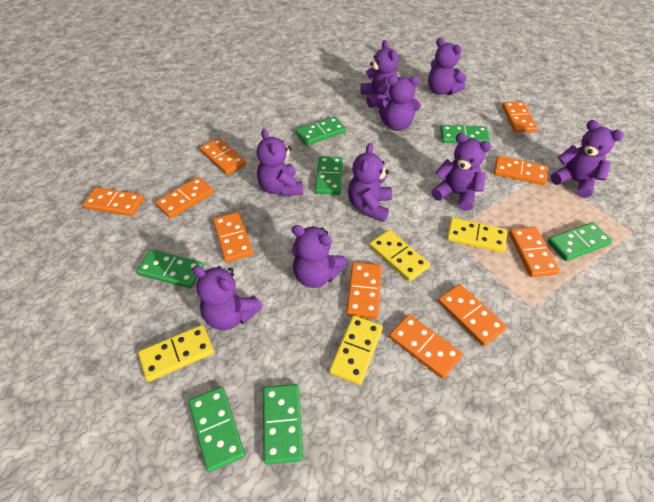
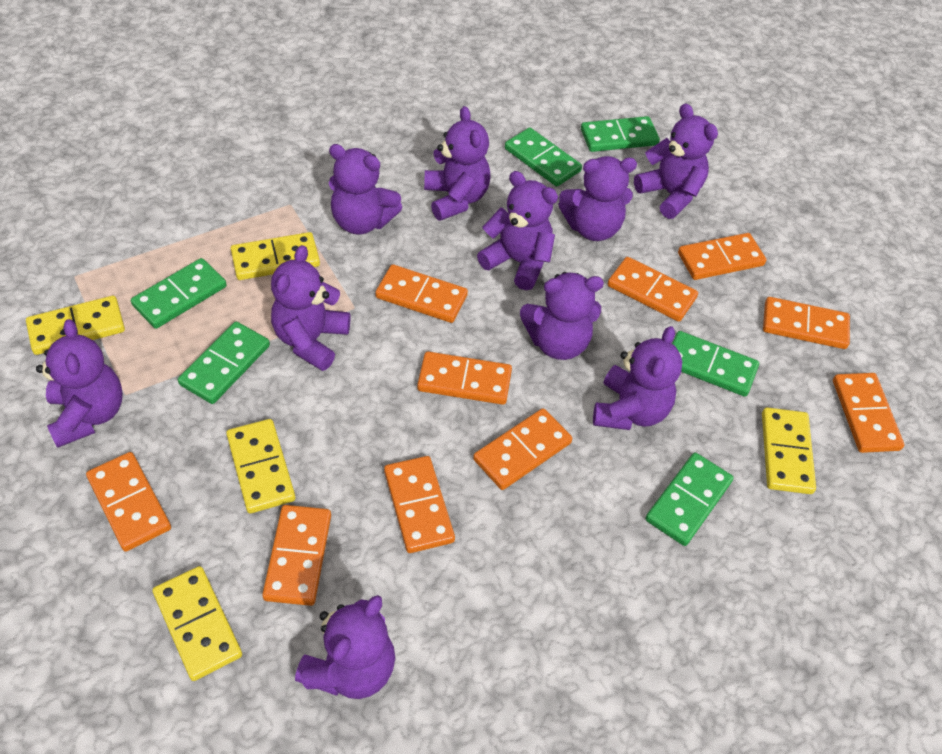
green domino: 7 -> 6
purple teddy bear: 9 -> 10
yellow domino: 4 -> 5

